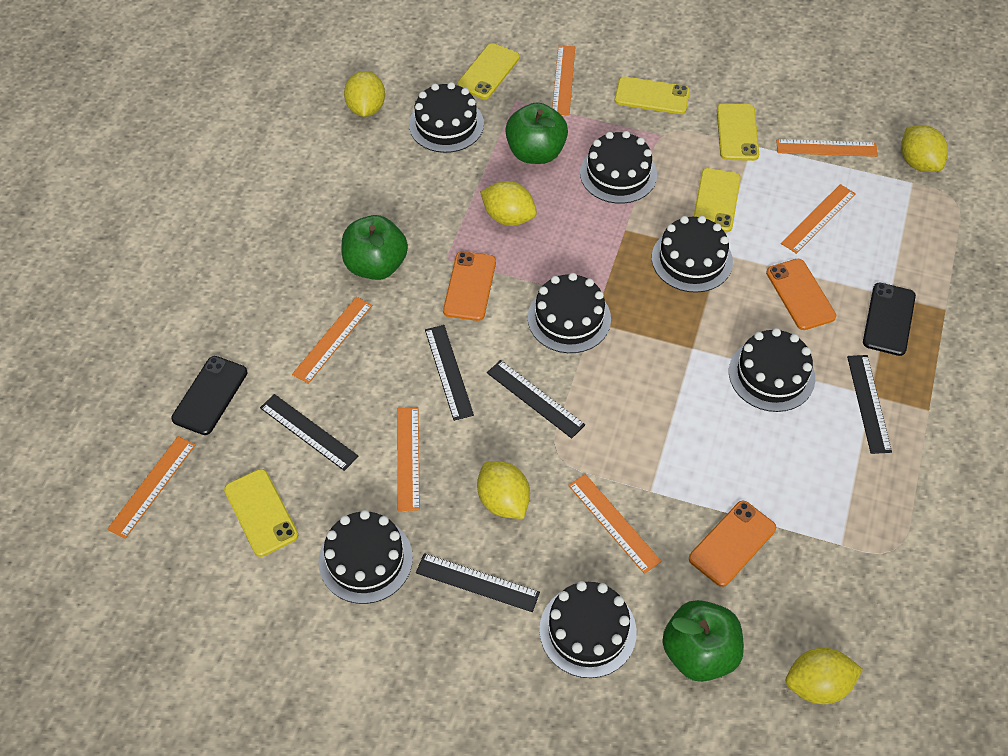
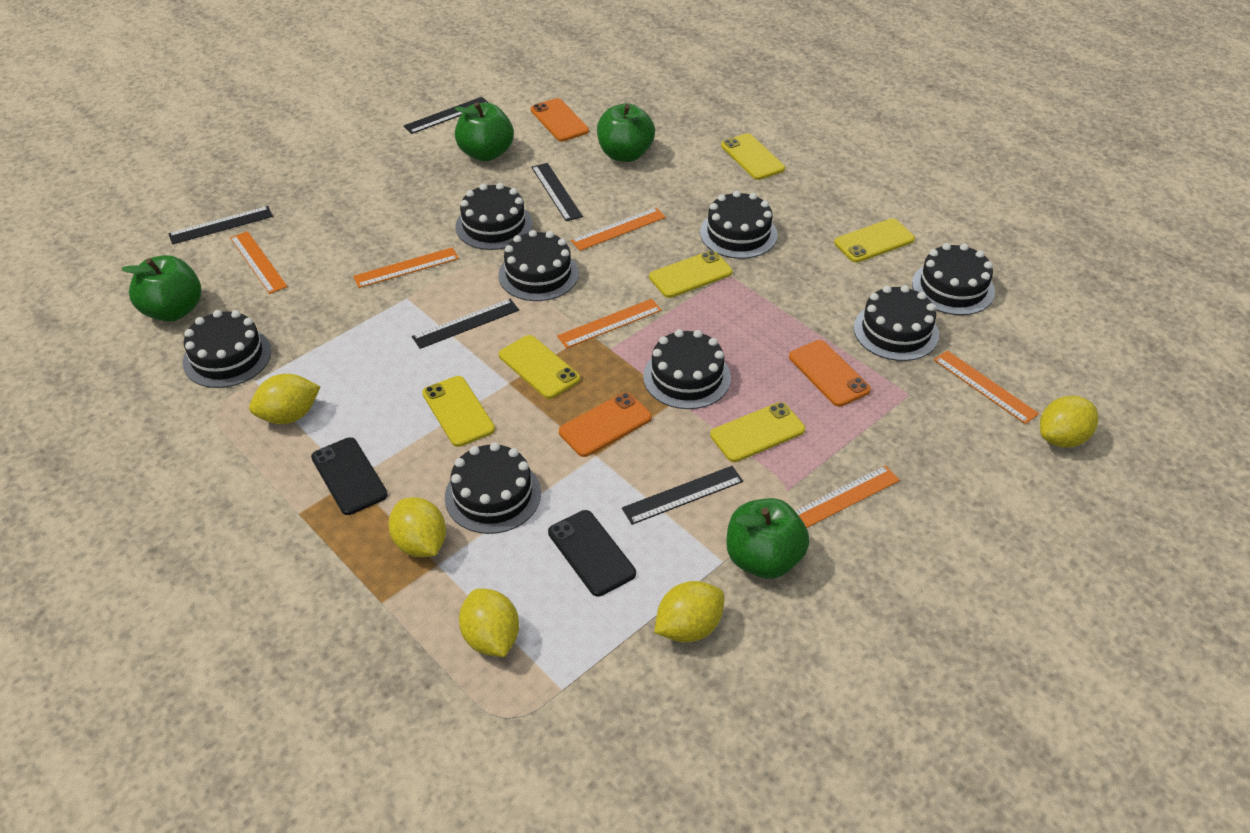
black cake: 7 -> 8
green apple: 3 -> 4
orange ruler: 7 -> 6
yellow phone: 5 -> 6

